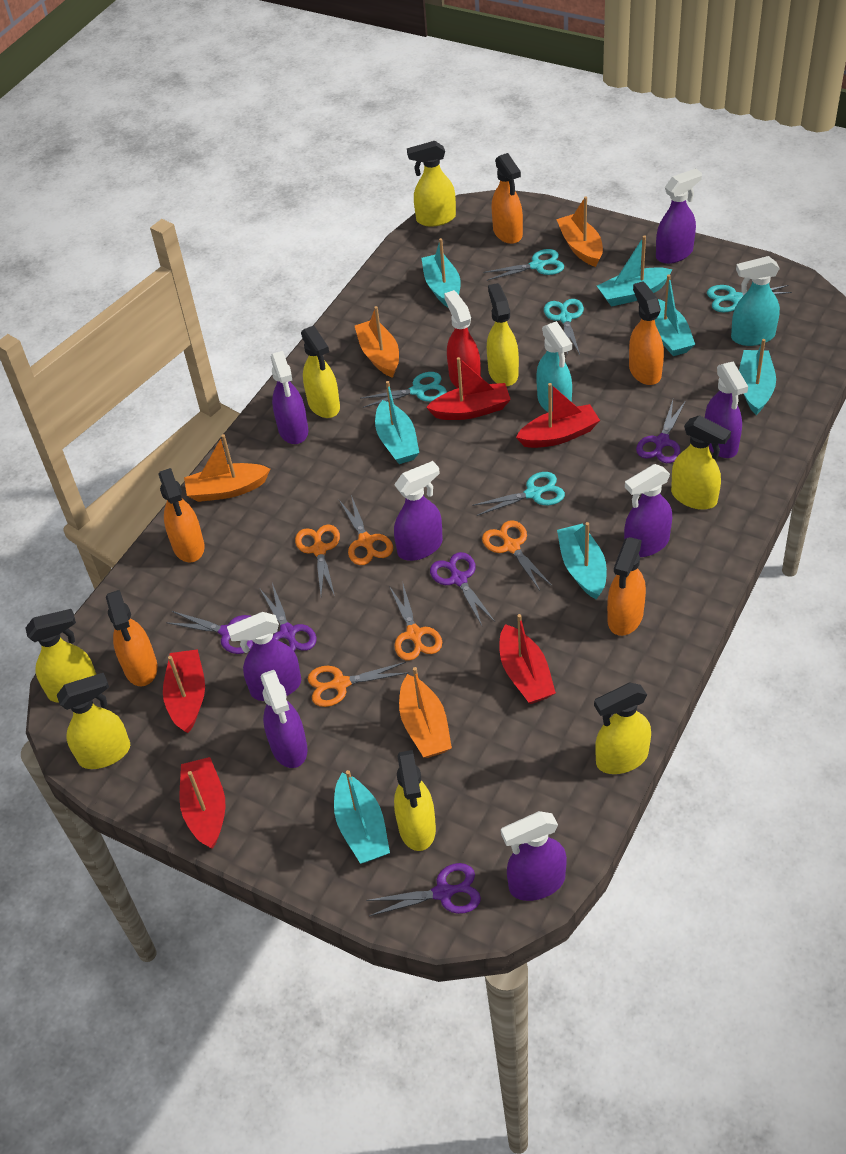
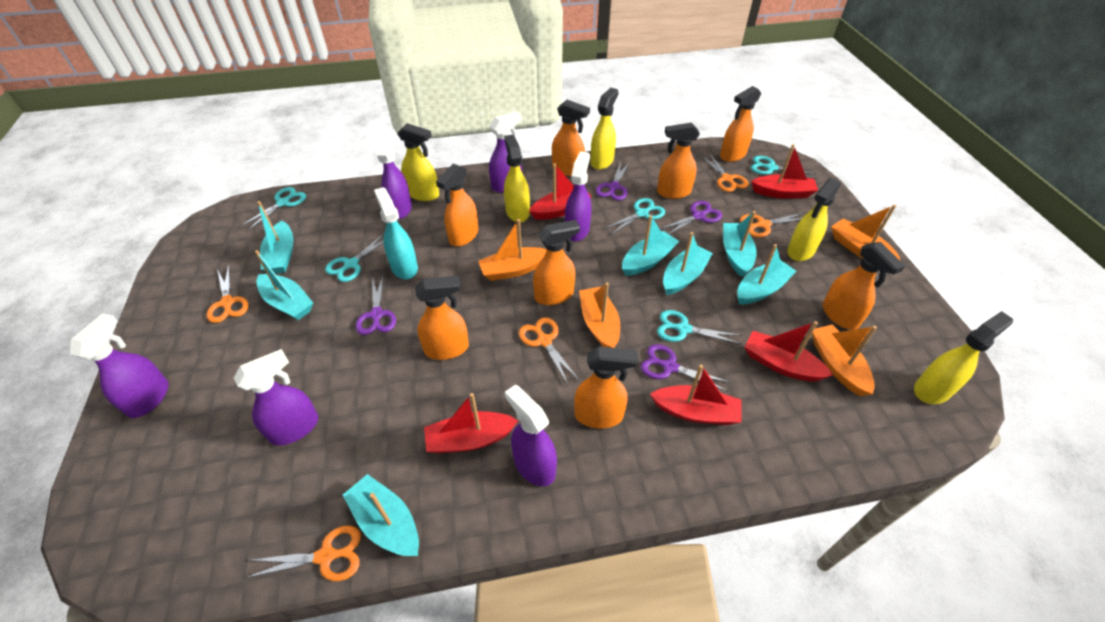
orange spray bottle: 5 -> 8
purple scissors: 5 -> 4
purple spray bottle: 8 -> 6
red spray bottle: 1 -> 0
turquoise spray bottle: 2 -> 1
yellow spray bottle: 8 -> 5

